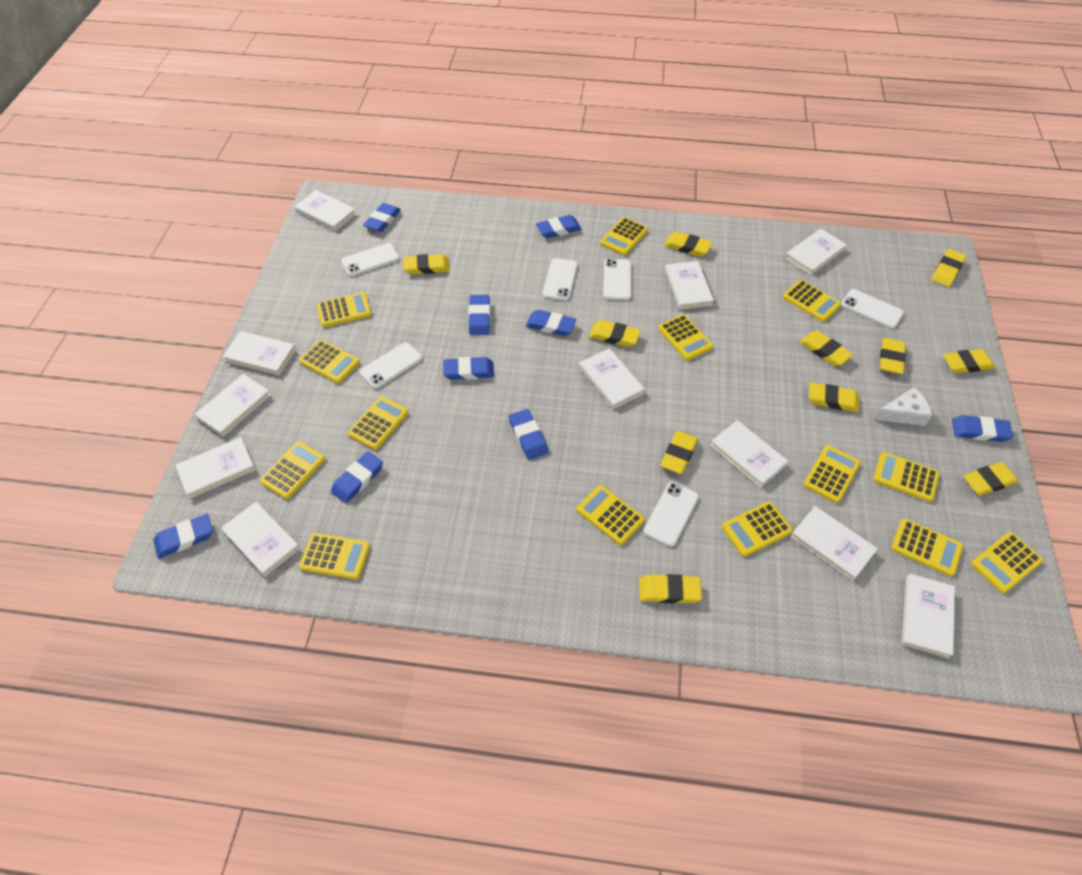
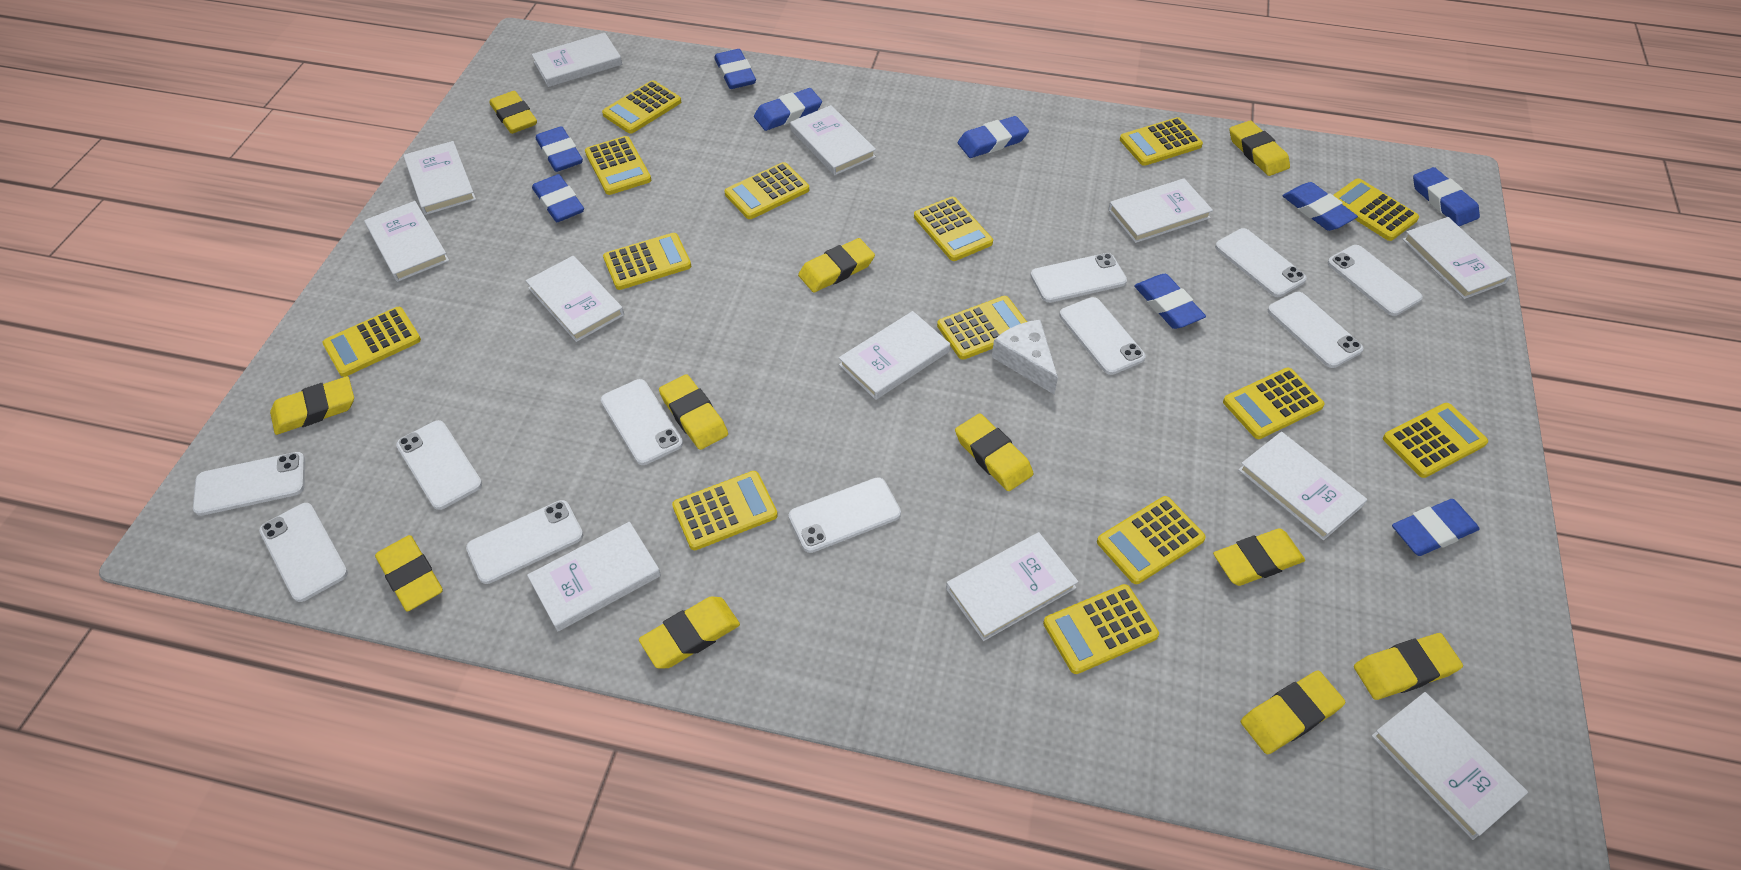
white book: 11 -> 12
white phone: 6 -> 11

